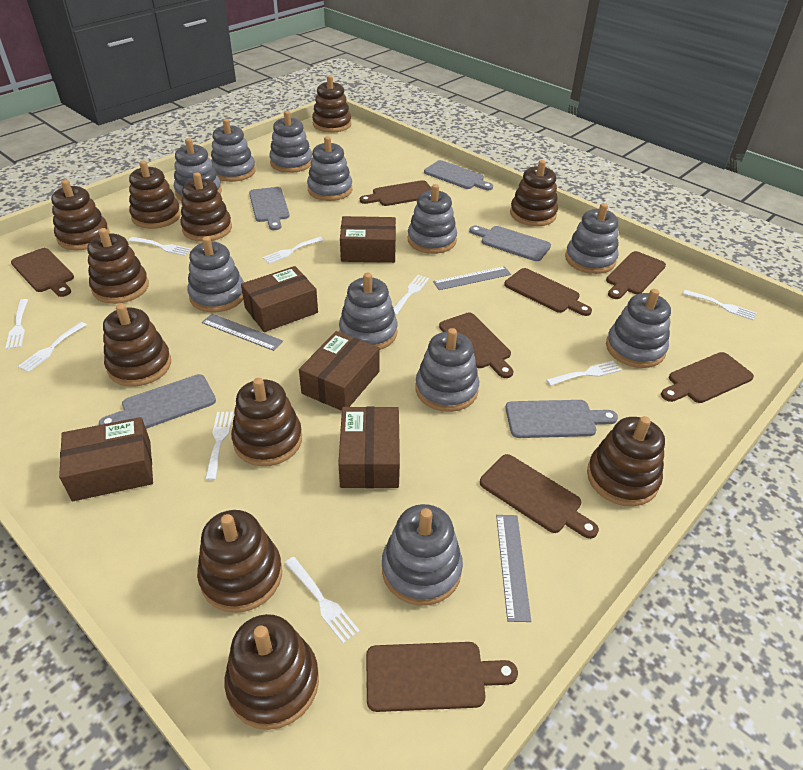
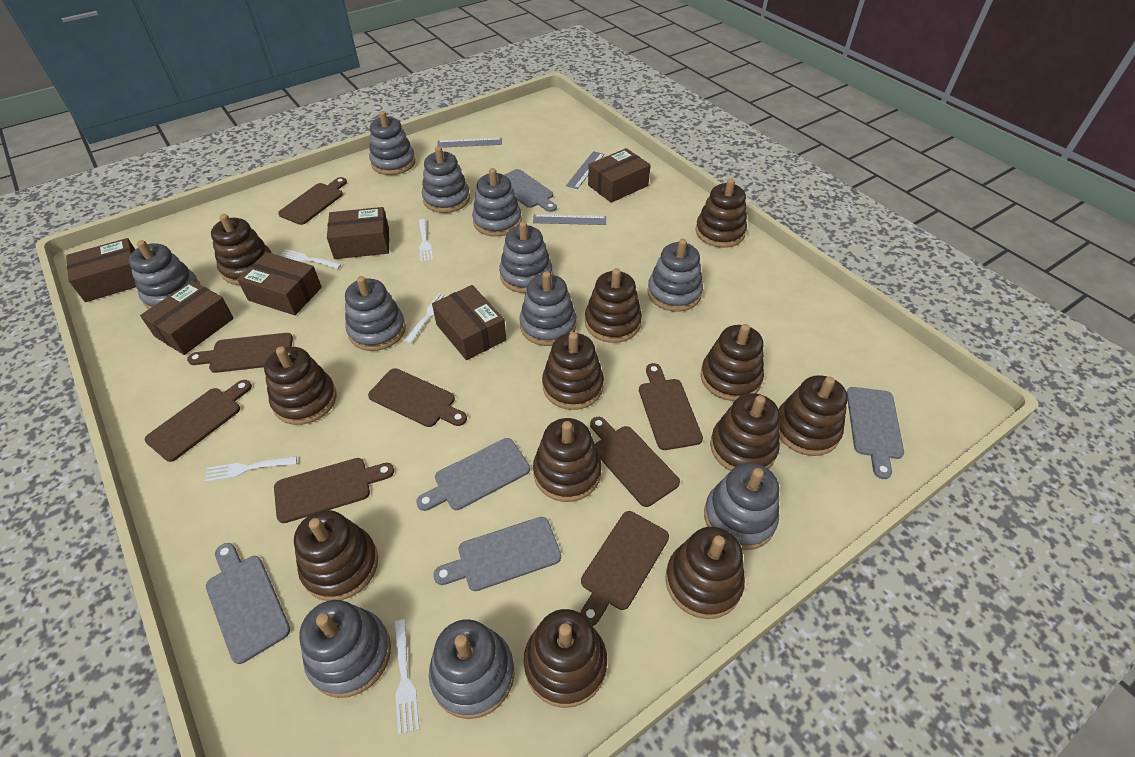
brown box: 5 -> 6
brown stacking toy: 11 -> 12
white fork: 9 -> 5

